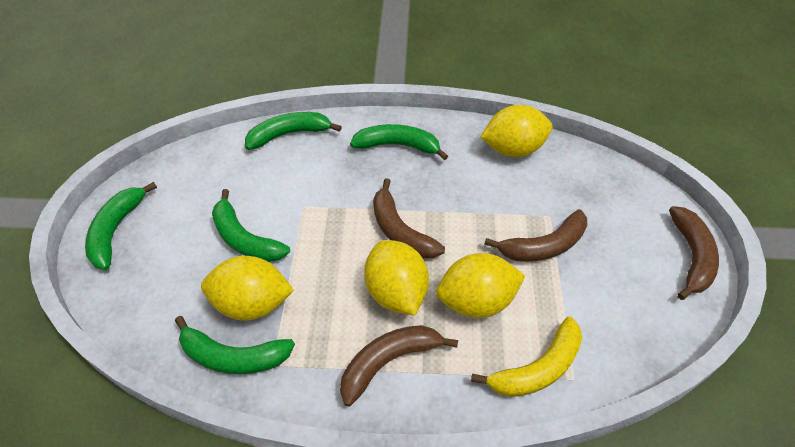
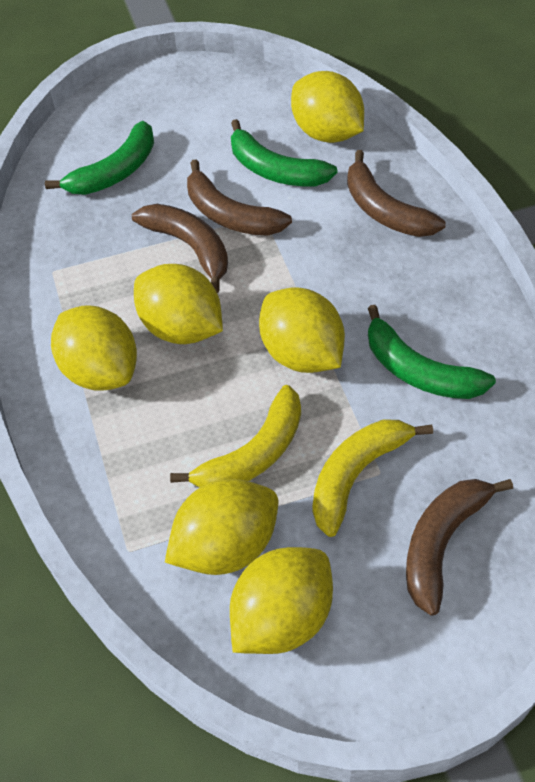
green banana: 5 -> 3
yellow banana: 1 -> 2
yellow lemon: 4 -> 6

